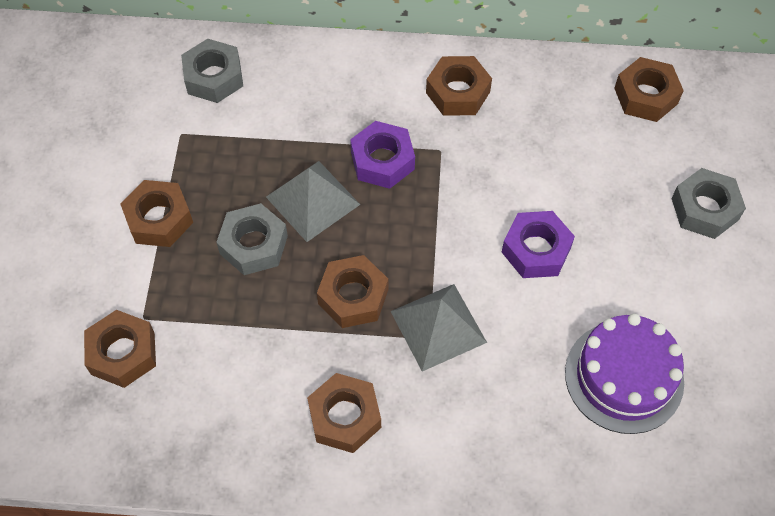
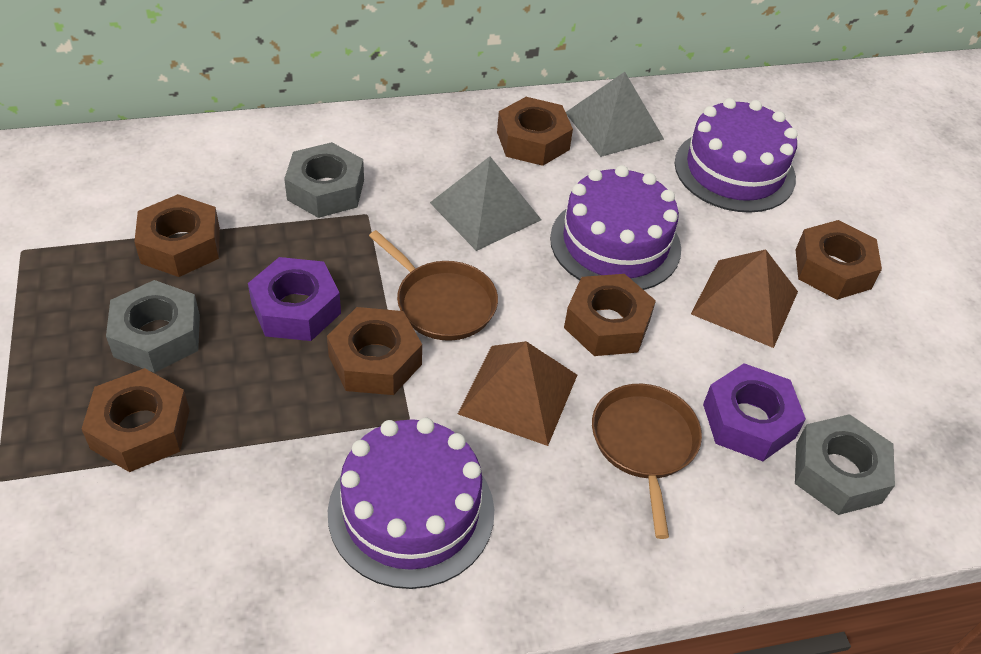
brown pan: 0 -> 2
brown pyramid: 0 -> 2
purple cake: 1 -> 3

